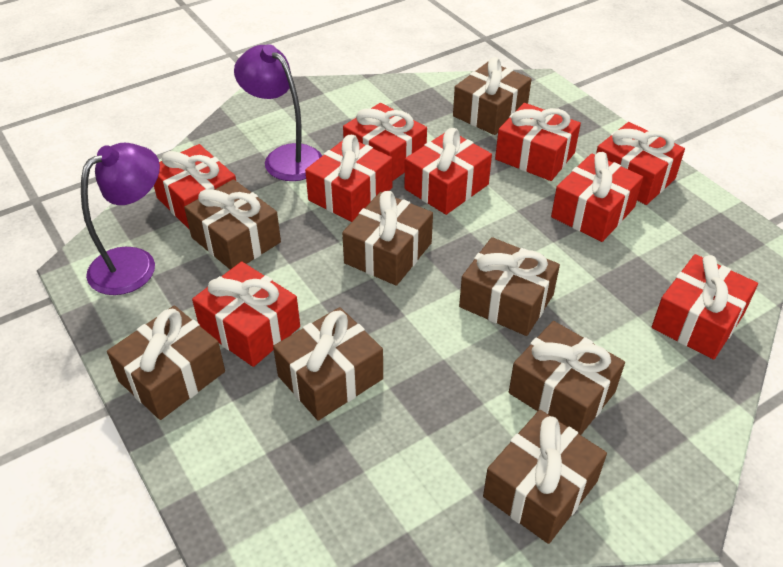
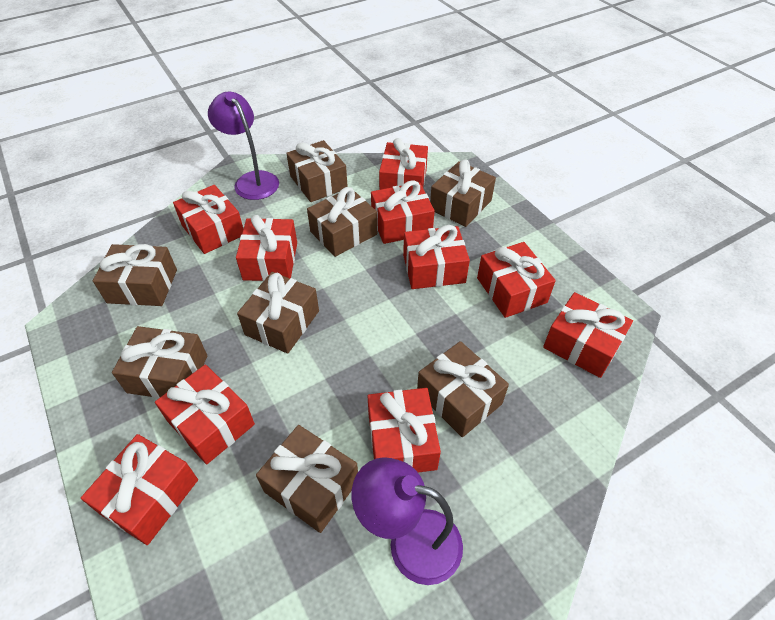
red gift: 9 -> 10

